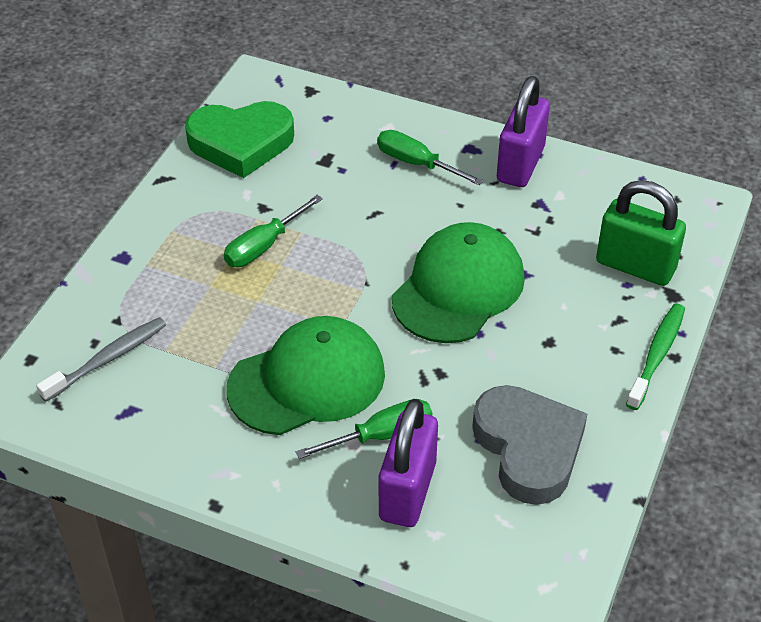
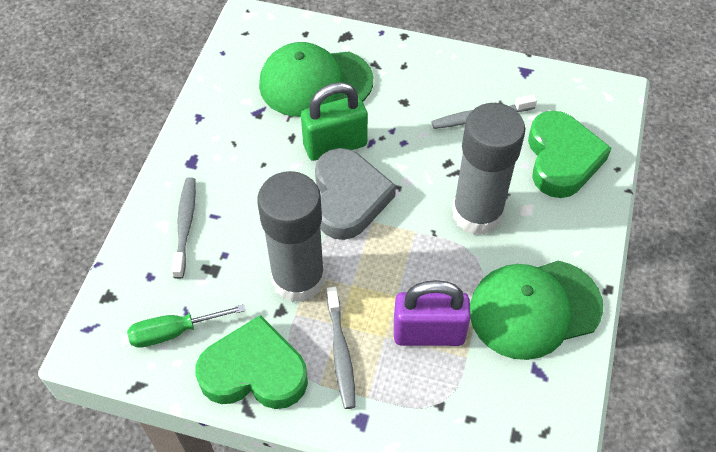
green heart: 1 -> 2
green screwdriver: 3 -> 1
green toothbrush: 1 -> 0
grey glue stick: 0 -> 2
grey toothbrush: 1 -> 3
purple padlock: 2 -> 1

